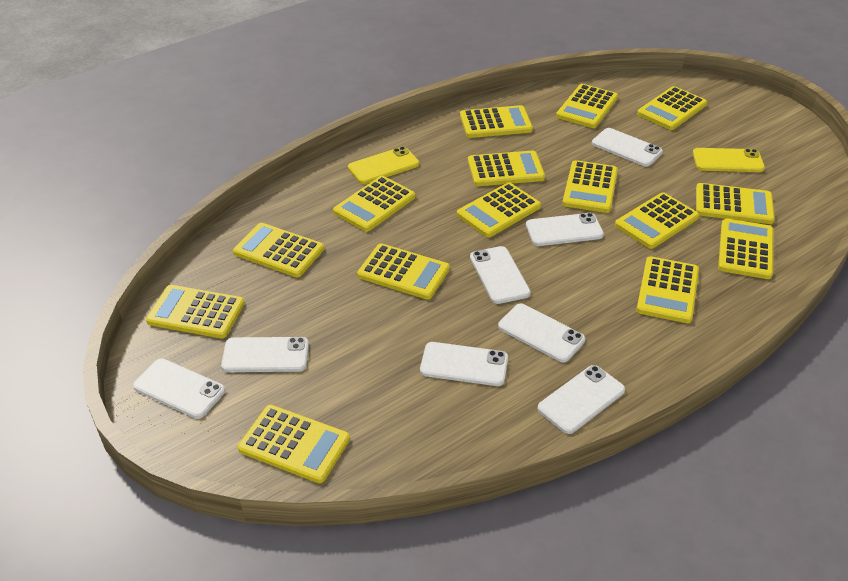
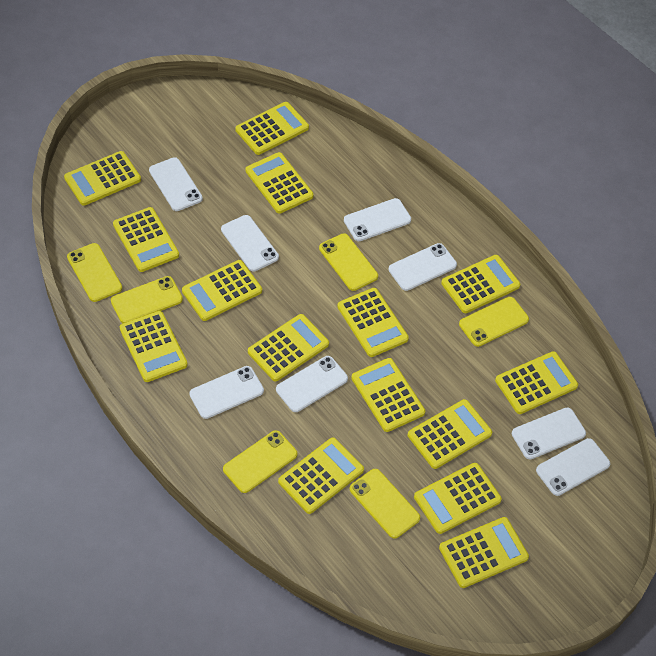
yellow phone: 2 -> 6

